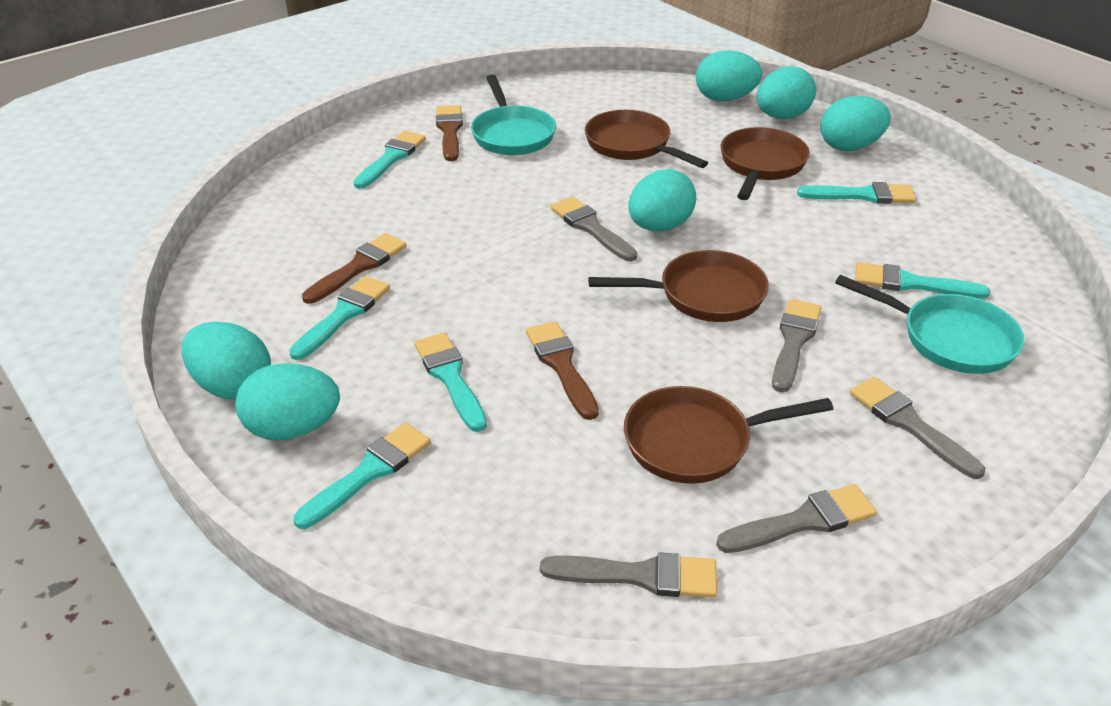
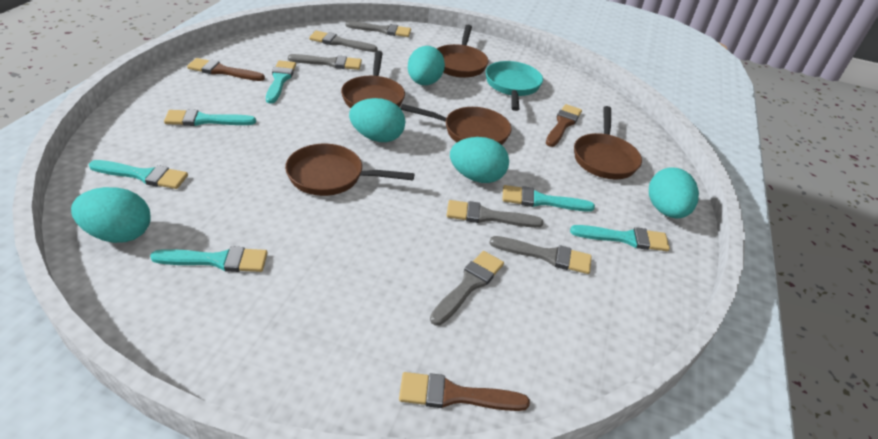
brown pan: 4 -> 5
grey brush: 5 -> 6
turquoise egg: 6 -> 5
turquoise pan: 2 -> 1

